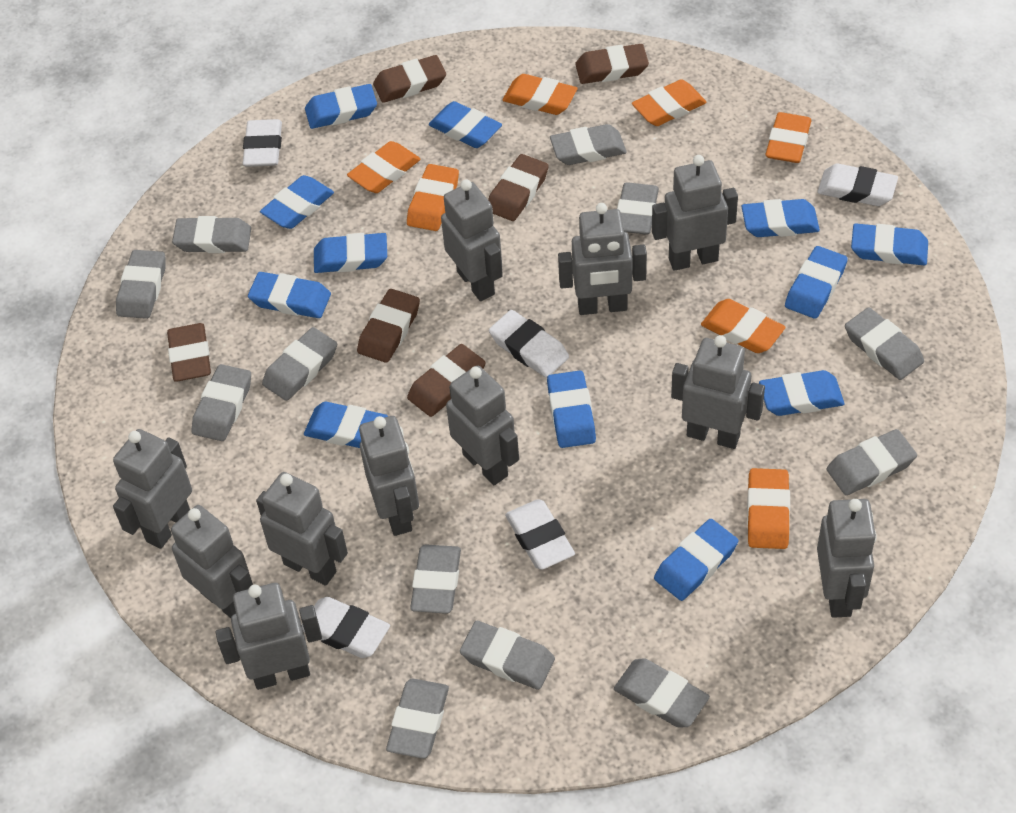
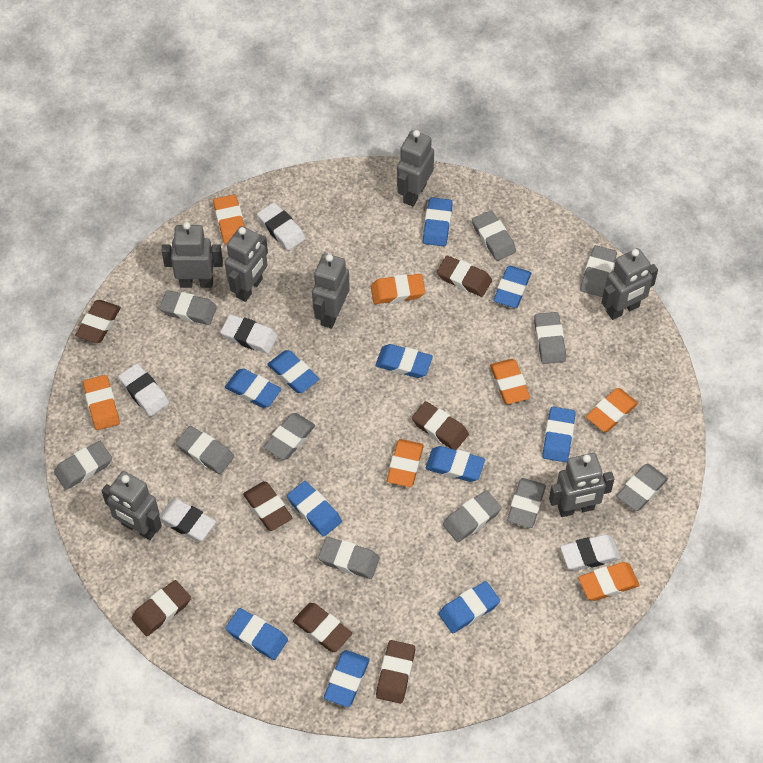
blue eraser: 12 -> 11
brown eraser: 6 -> 7
grey eraser: 12 -> 11
grey robot: 11 -> 7

